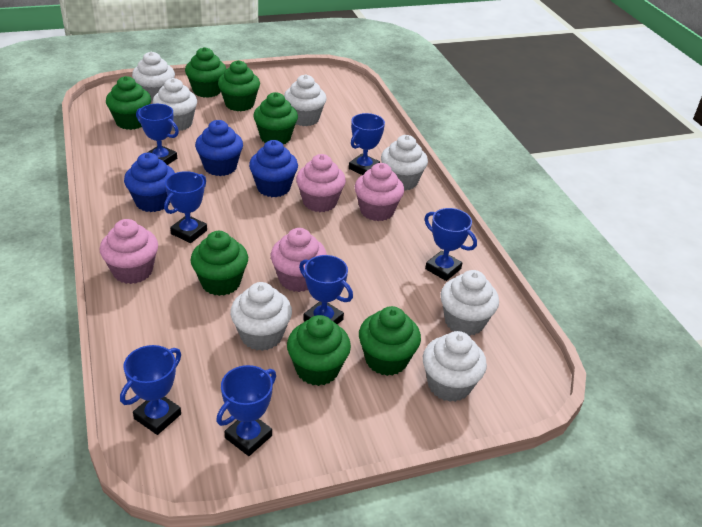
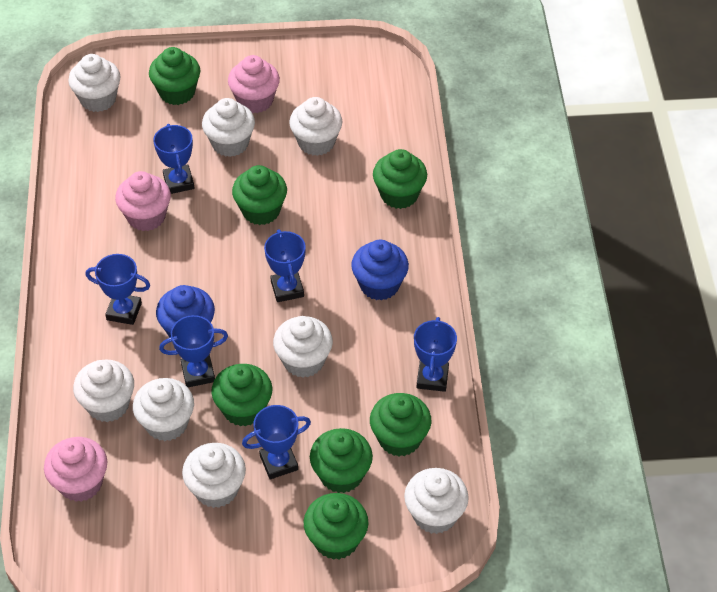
blue cupcake: 3 -> 2
blue trophy: 7 -> 6
pink cupcake: 4 -> 3
white cupcake: 7 -> 8

